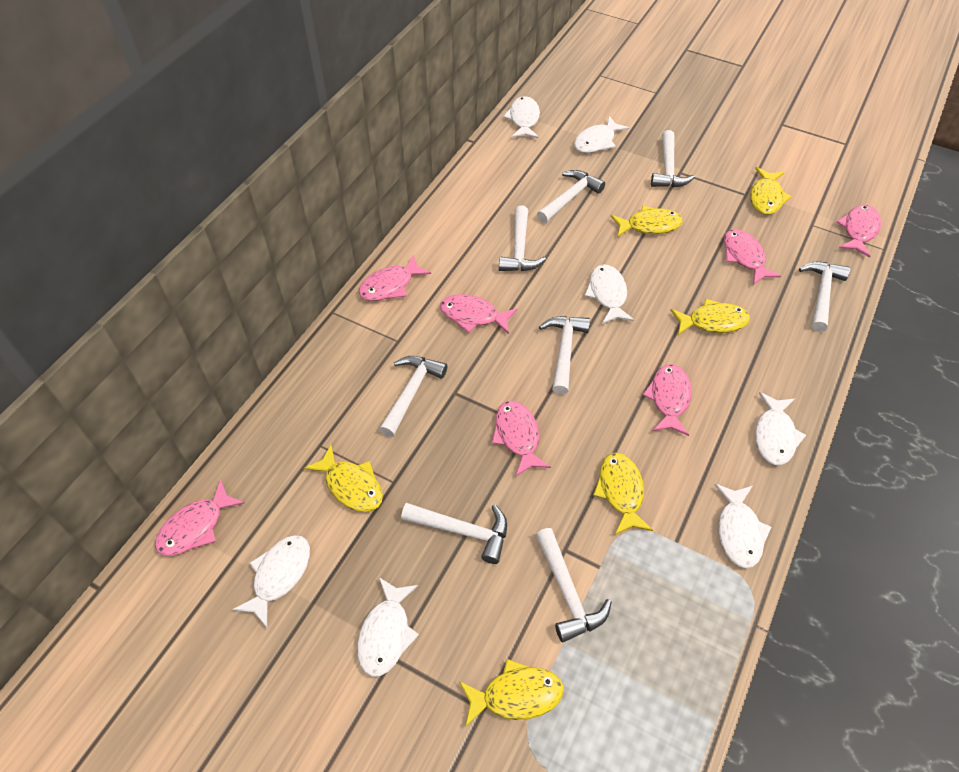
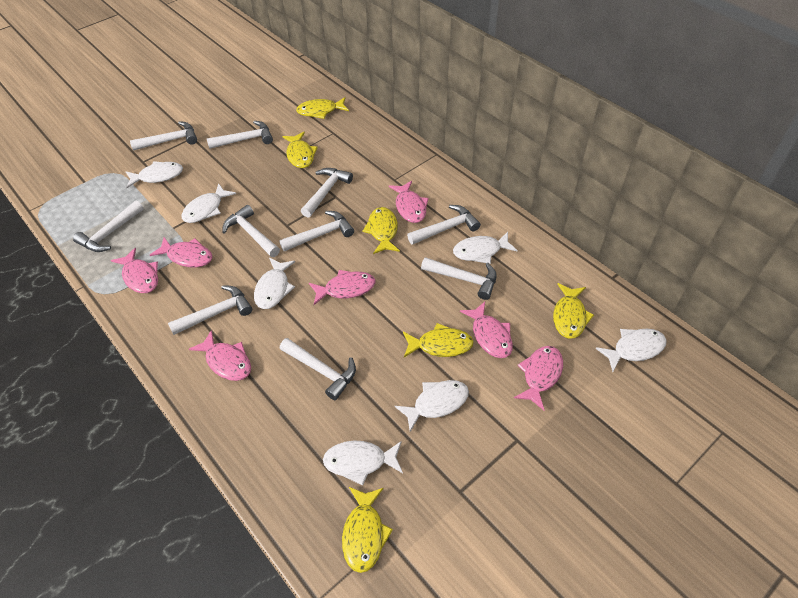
white hammer: 8 -> 10

